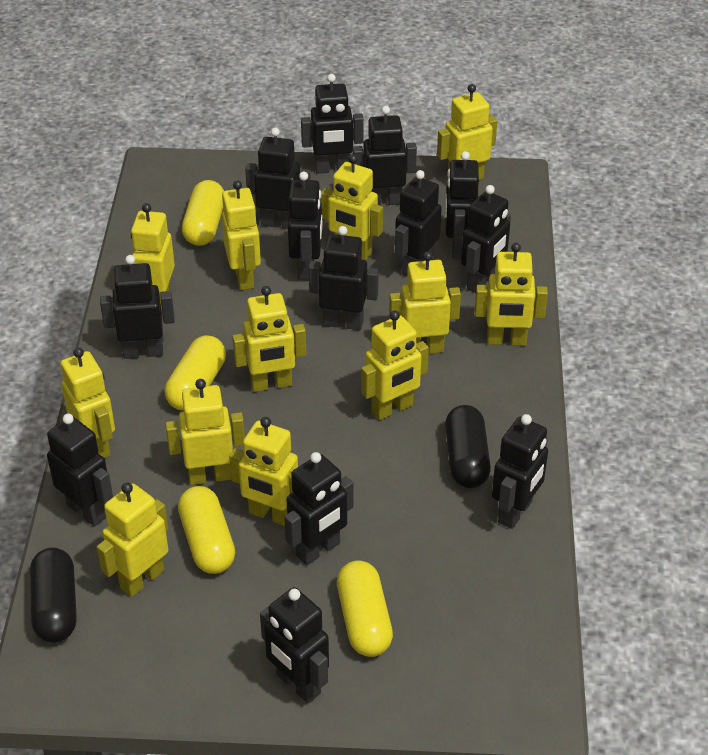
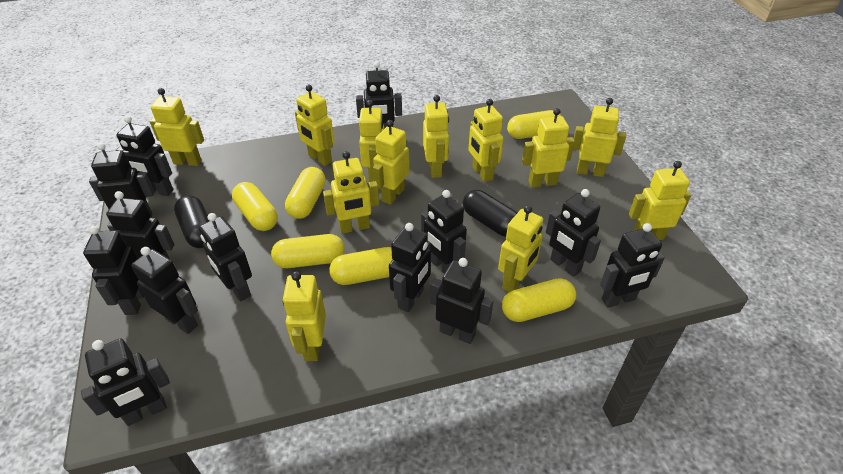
yellow capsule: 4 -> 6

